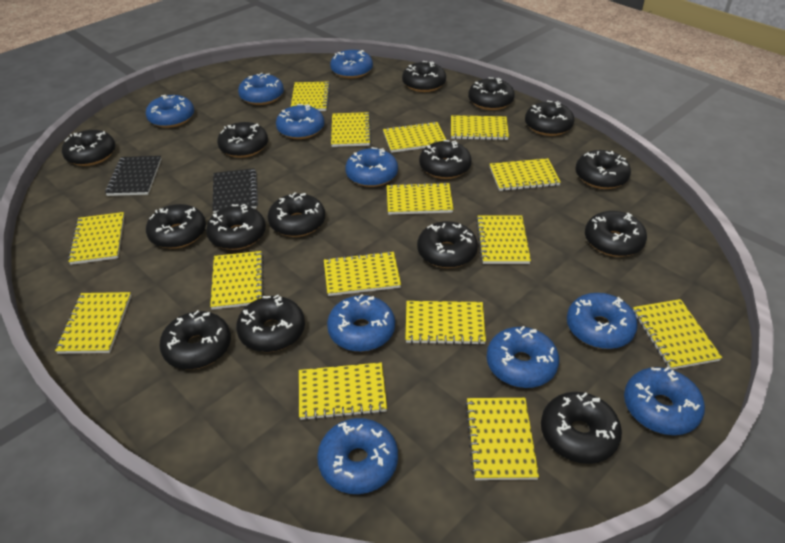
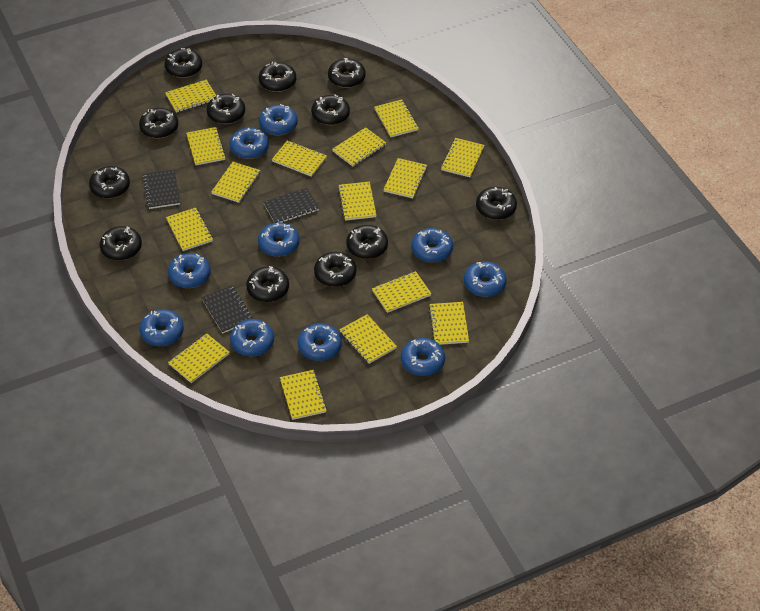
black donut: 15 -> 12
black notebook: 2 -> 3

